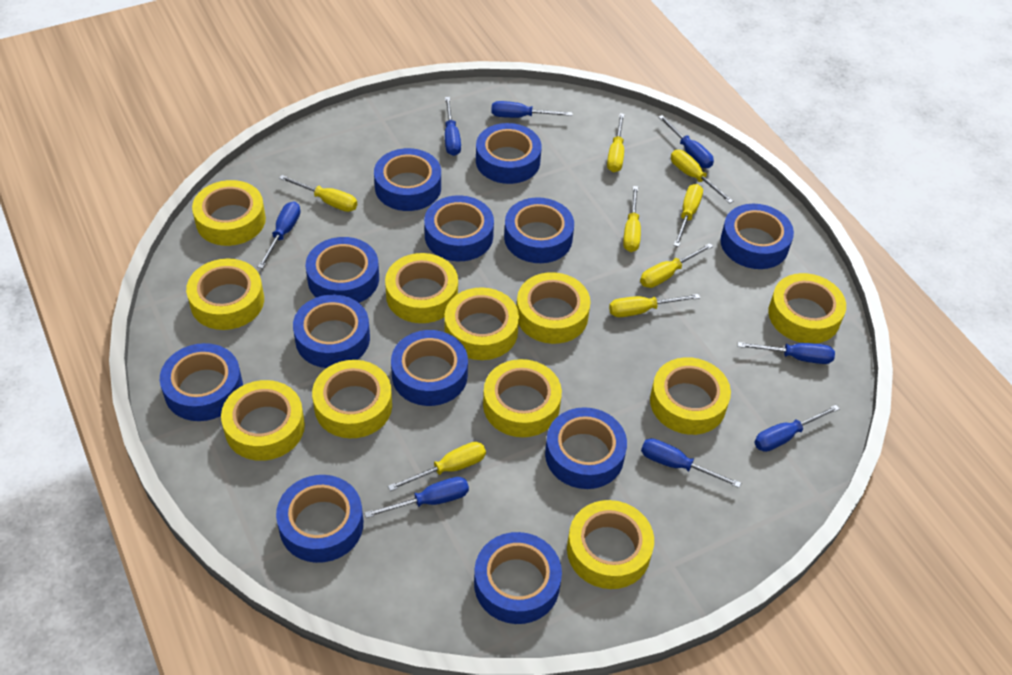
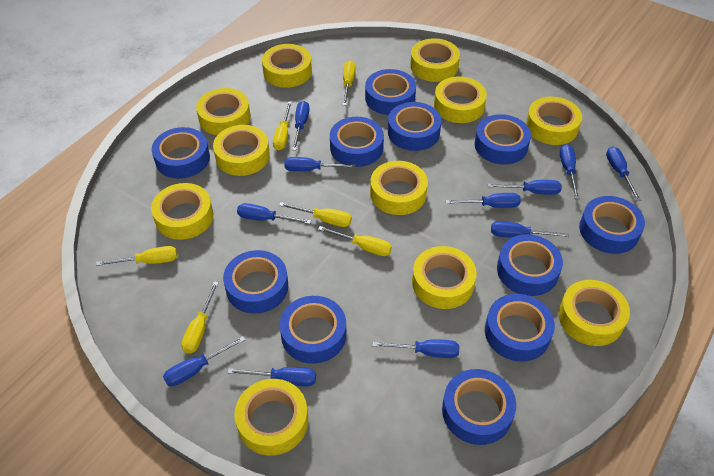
blue screwdriver: 8 -> 11
blue tape: 12 -> 11
yellow screwdriver: 8 -> 6

